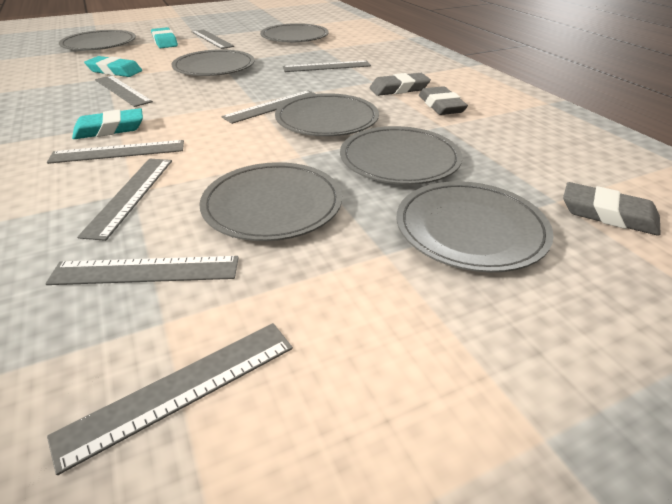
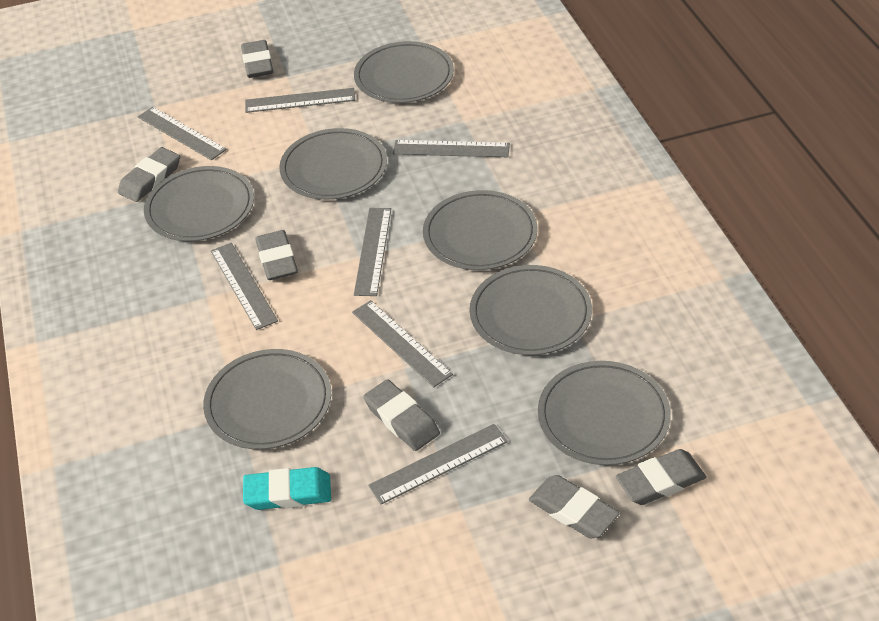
grey eraser: 3 -> 6
grey ruler: 8 -> 7
turquoise eraser: 3 -> 1

